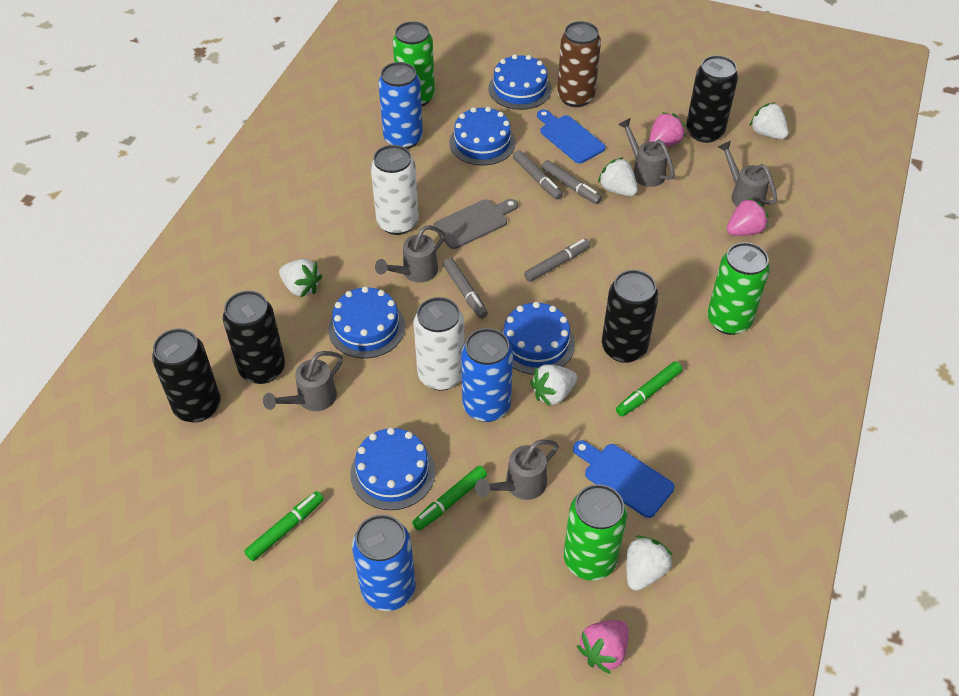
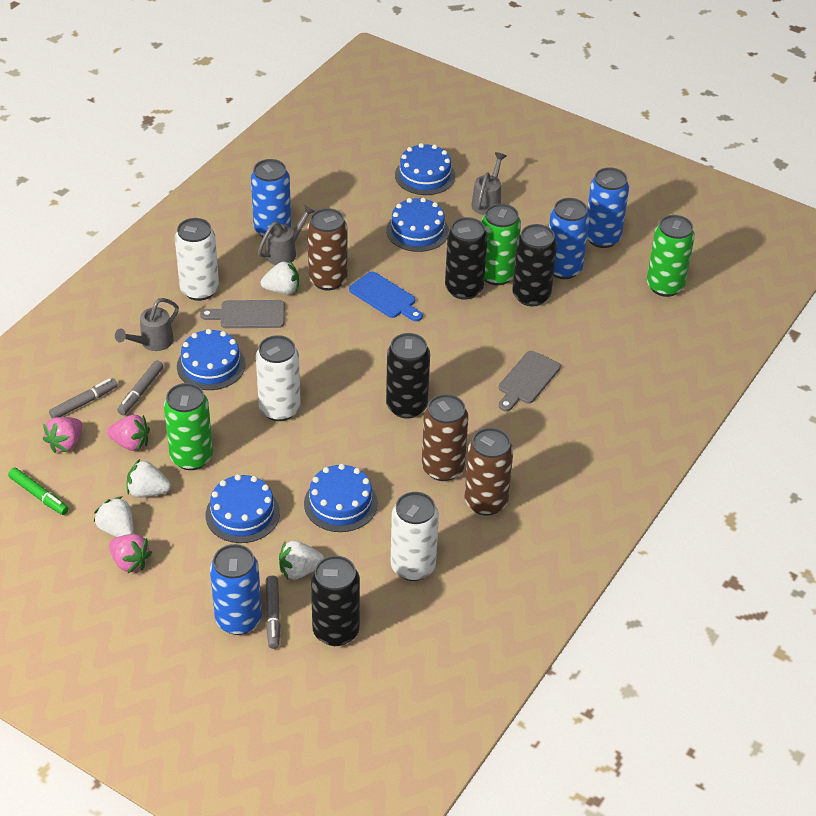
blue can: 3 -> 4
blue cutting board: 2 -> 1
brown can: 1 -> 3
green marker: 3 -> 1
grey cutting board: 1 -> 2
grey marker: 4 -> 3
grey watering can: 5 -> 3
white can: 2 -> 3
white strawberry: 5 -> 4

